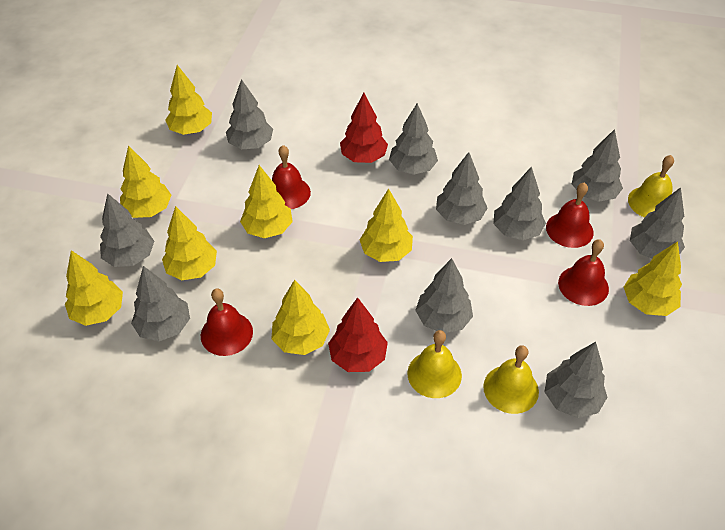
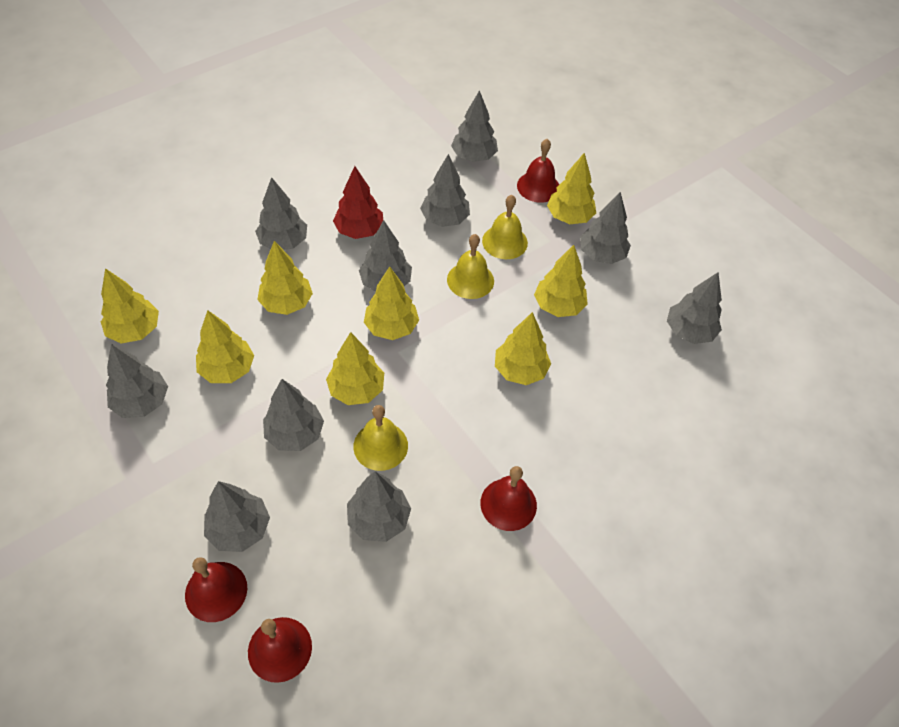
red tree: 2 -> 1

